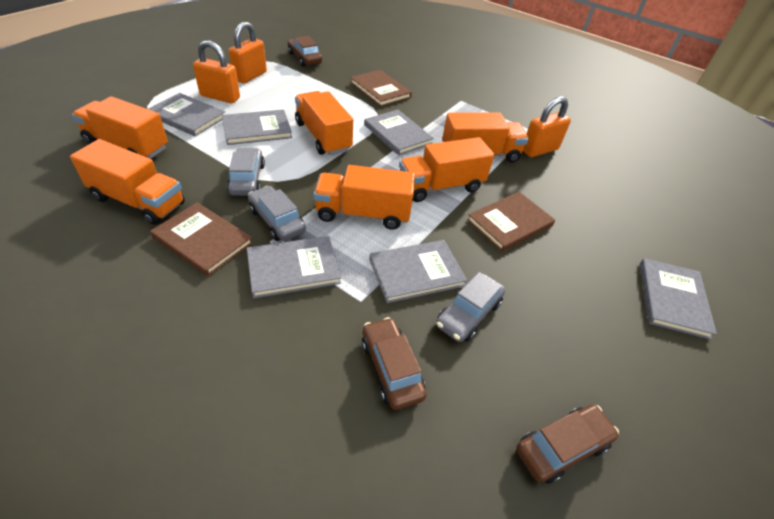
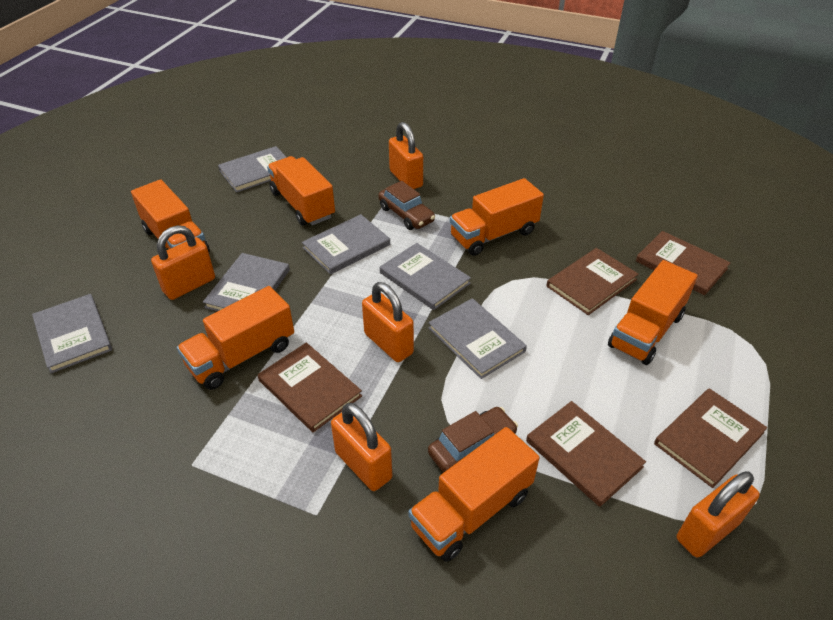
brown book: 3 -> 5
brown car: 3 -> 2
grey car: 3 -> 0
orange padlock: 3 -> 5

